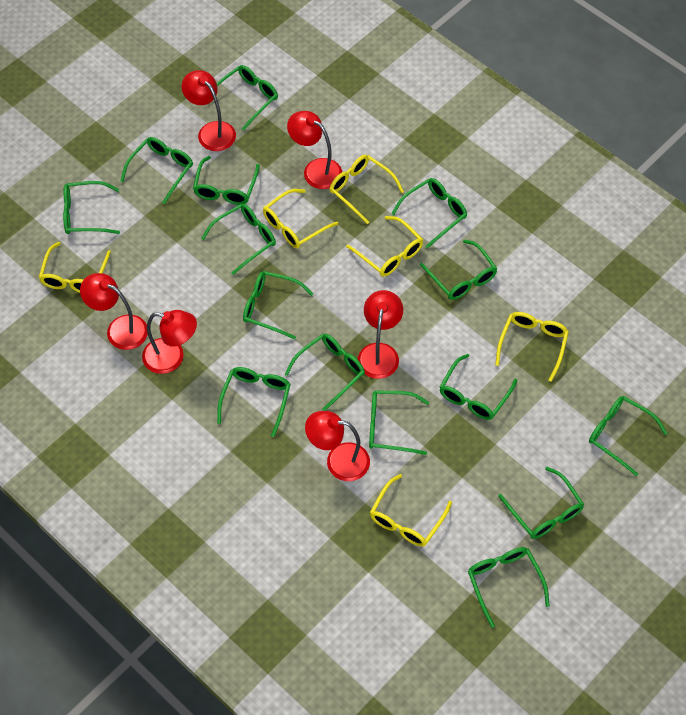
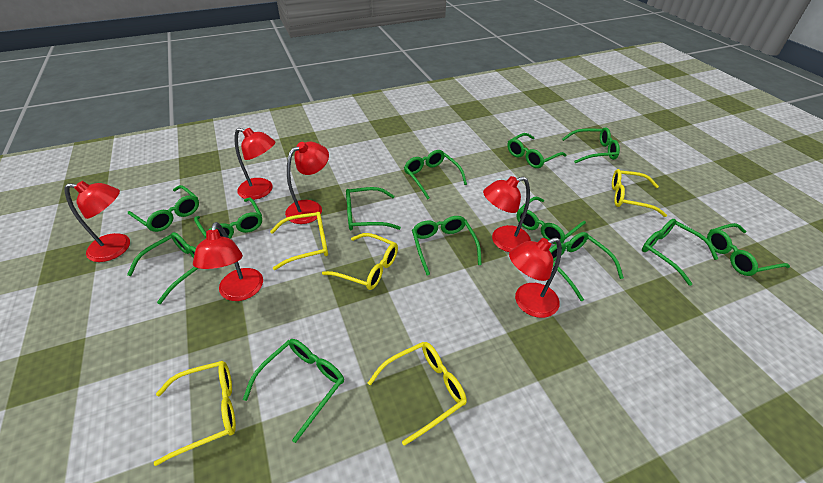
green glasses: 15 -> 13
yellow glasses: 6 -> 5

